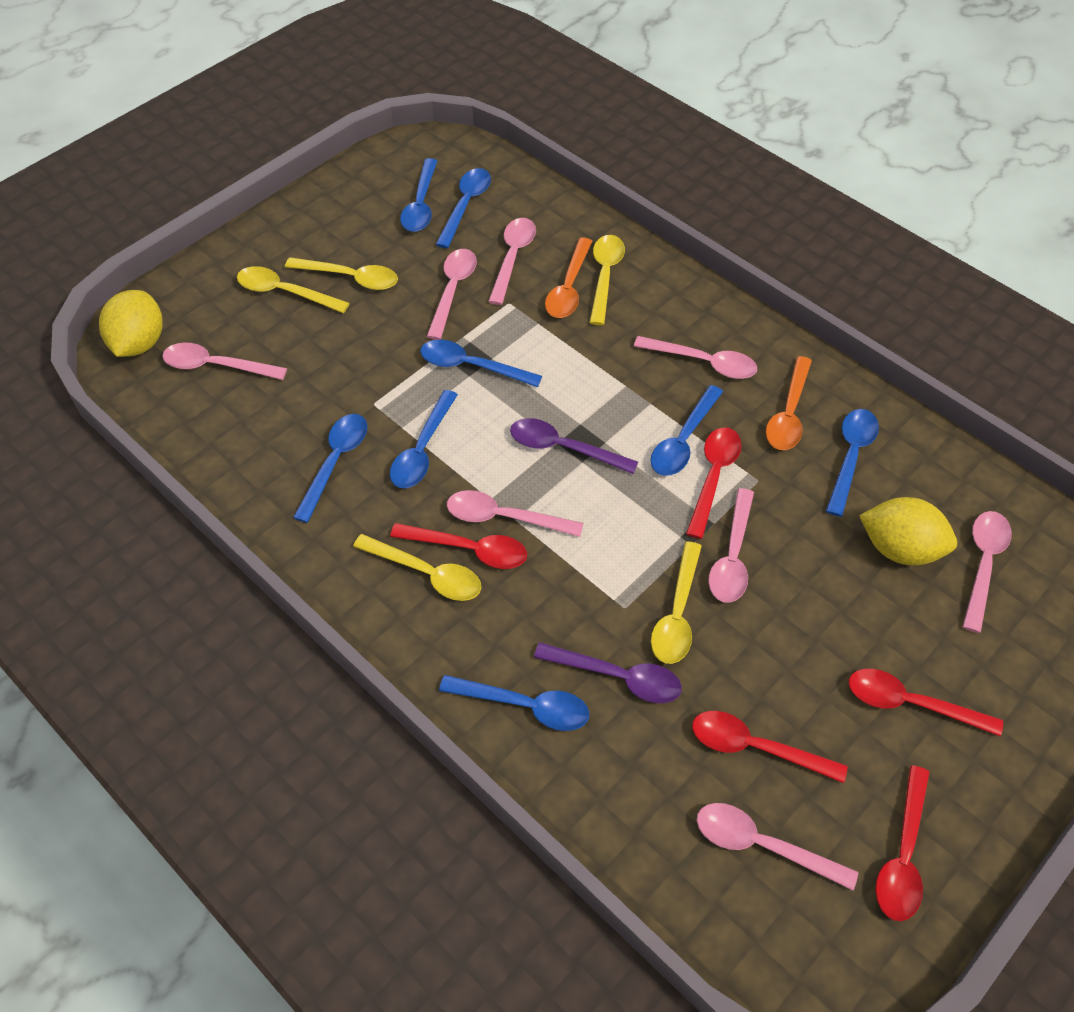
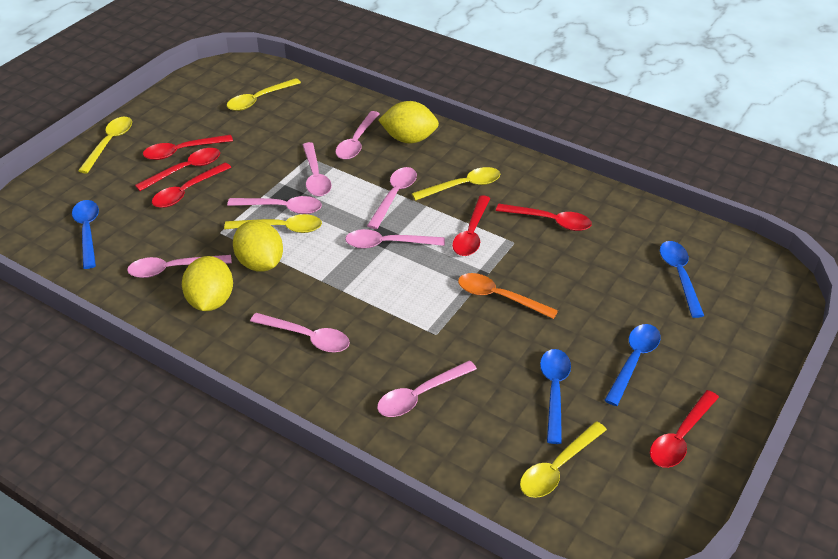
blue spoon: 8 -> 4
orange spoon: 2 -> 1
purple spoon: 2 -> 0
red spoon: 5 -> 6
yellow lemon: 2 -> 3

